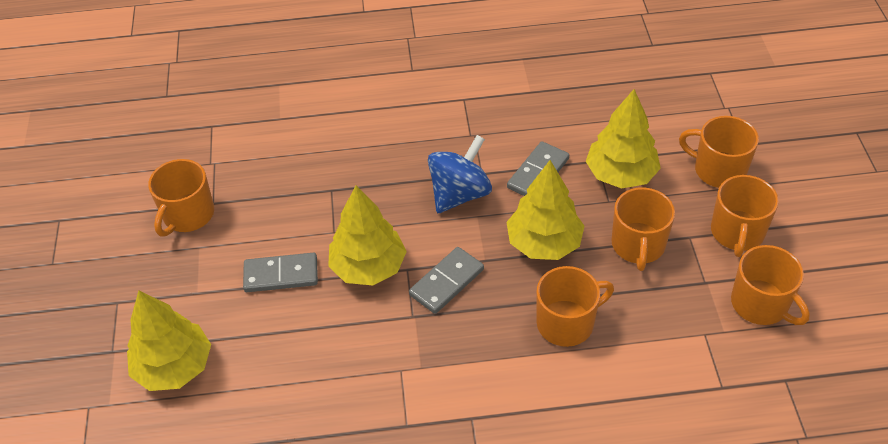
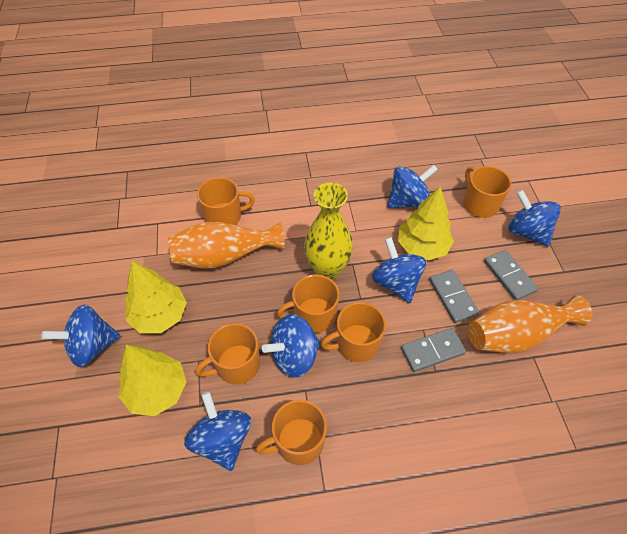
blue spinning top: 1 -> 6
orange vase: 0 -> 2
yellow tree: 4 -> 3
yellow vase: 0 -> 1

